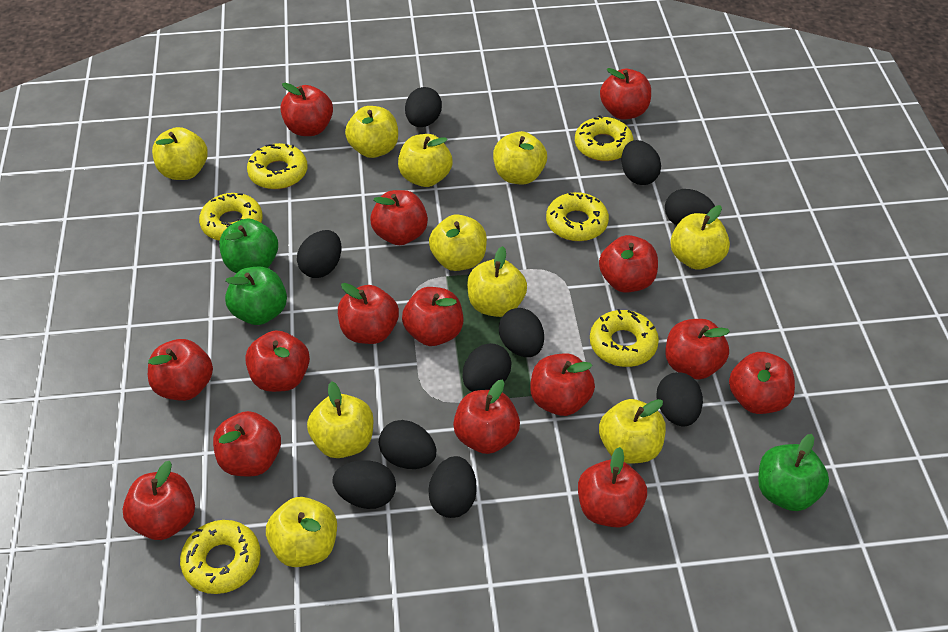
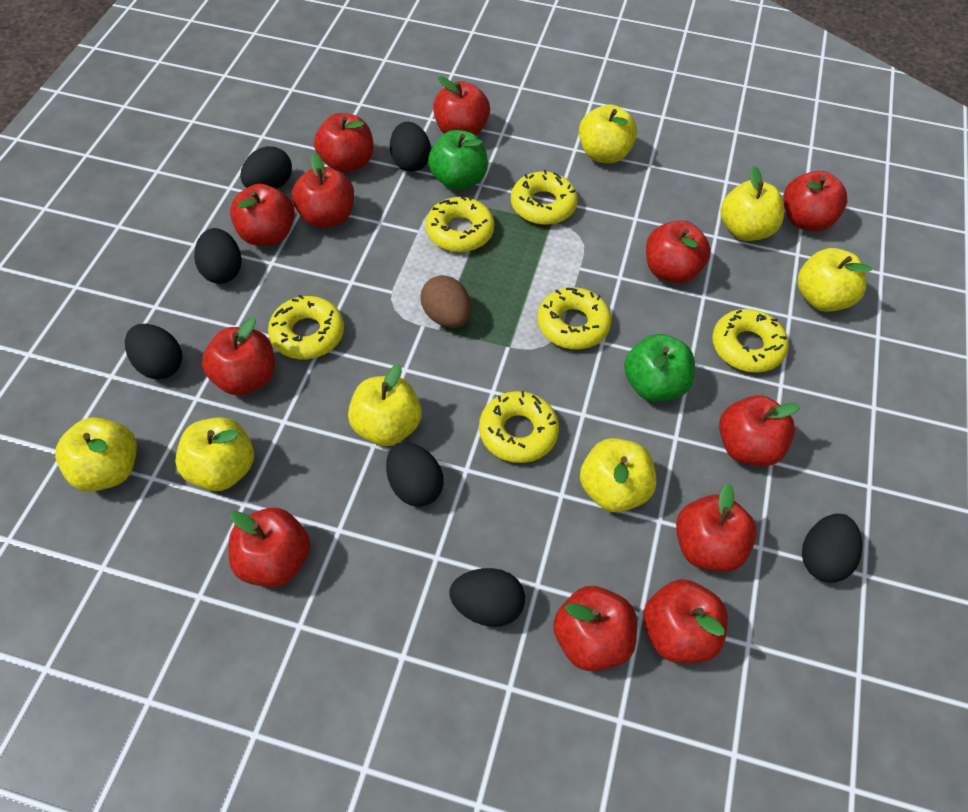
black egg: 10 -> 7
brown egg: 0 -> 1
green apple: 3 -> 2
red apple: 15 -> 12
yellow apple: 10 -> 7

